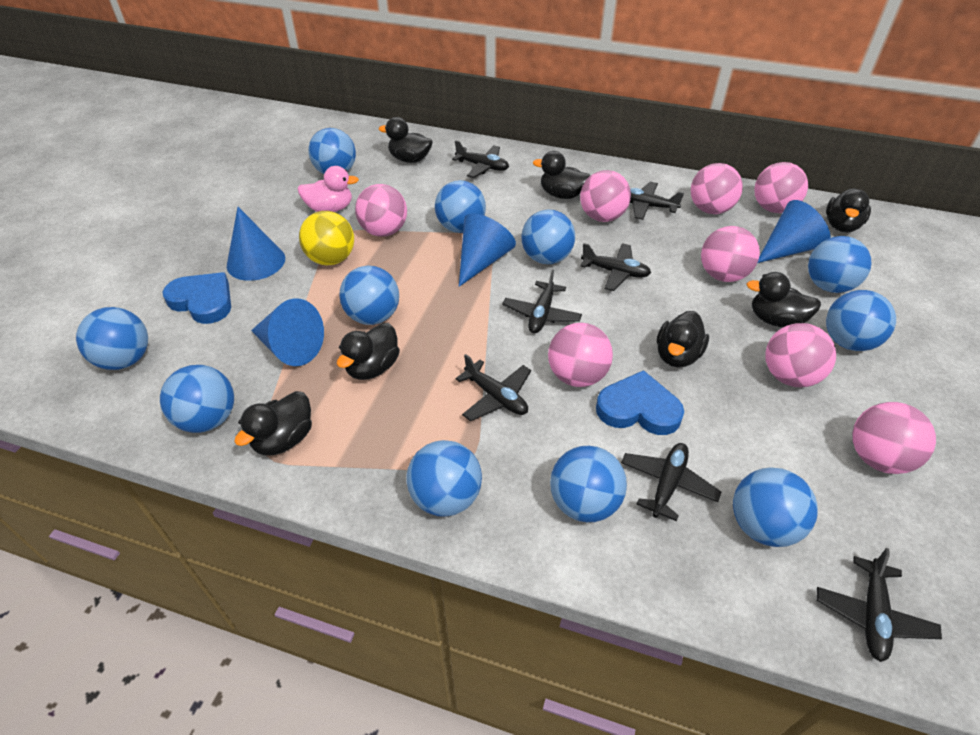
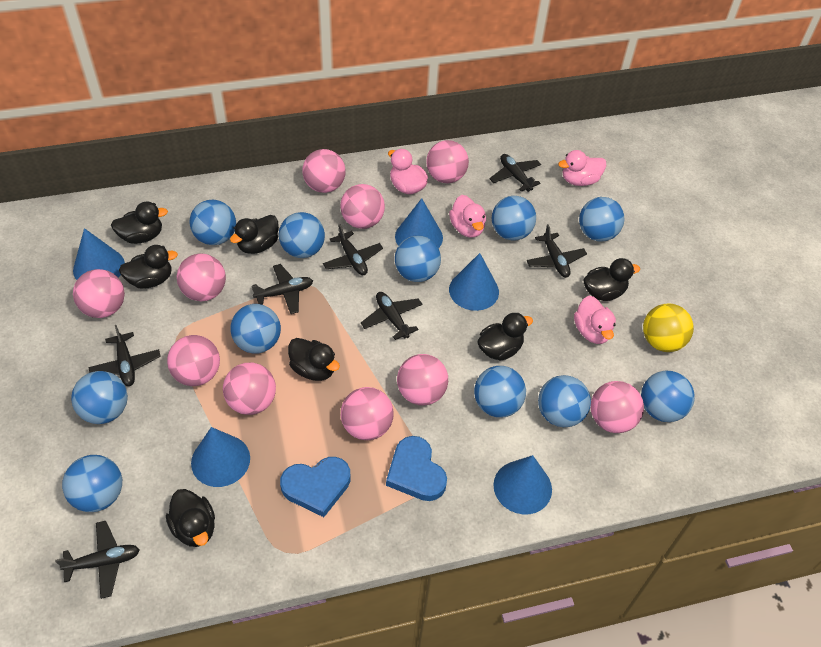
blue cone: 4 -> 5
pink ball: 8 -> 10
pink duck: 1 -> 4

